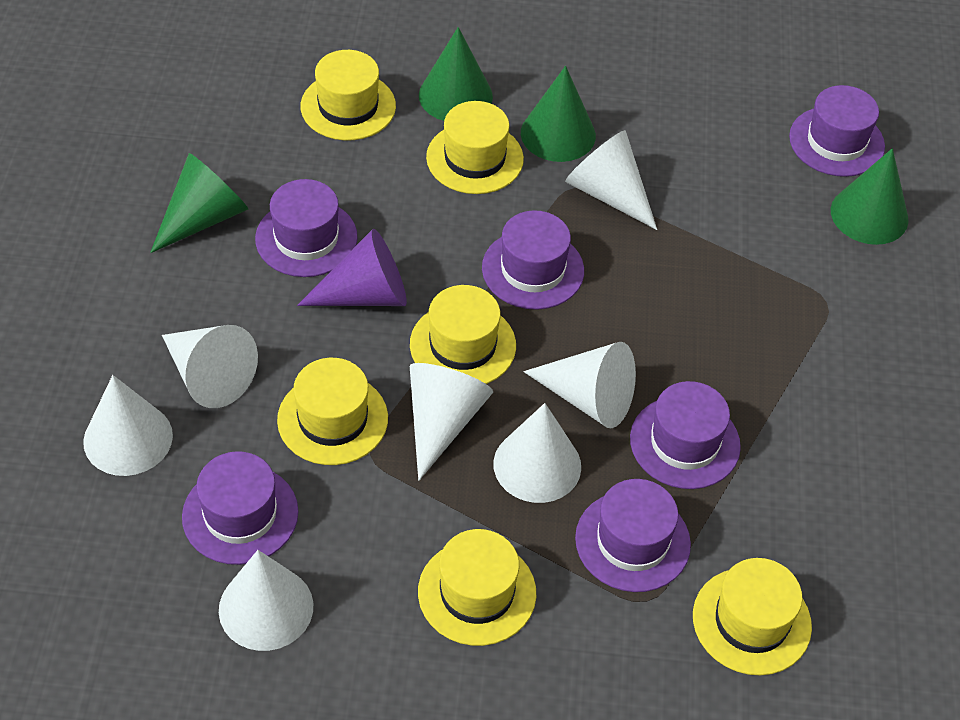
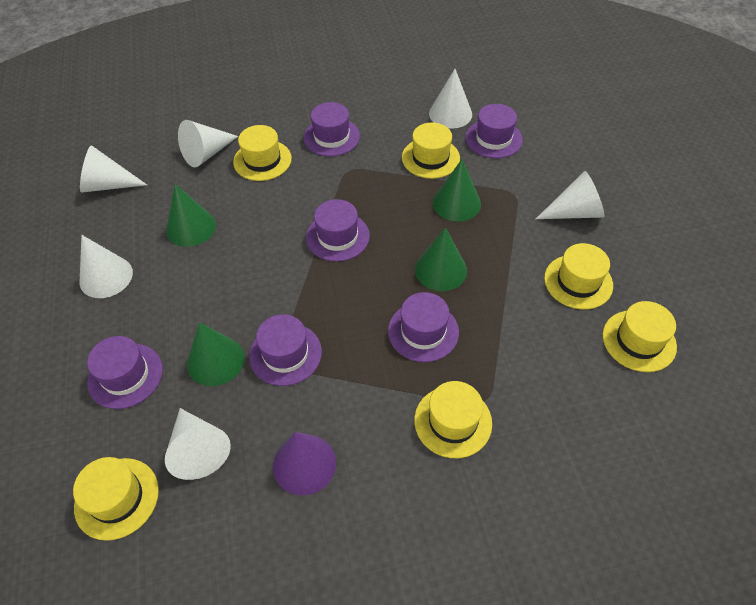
white cone: 7 -> 6

